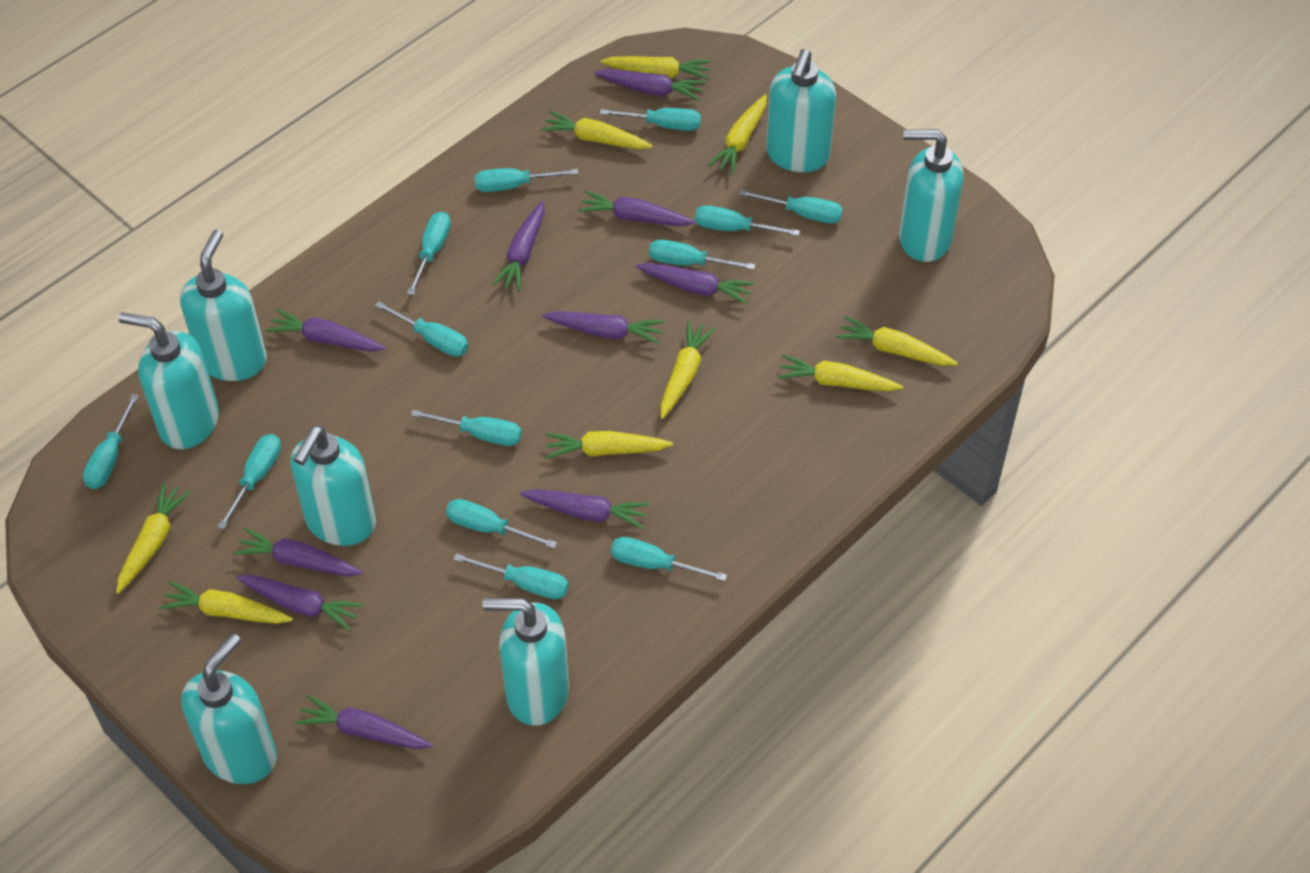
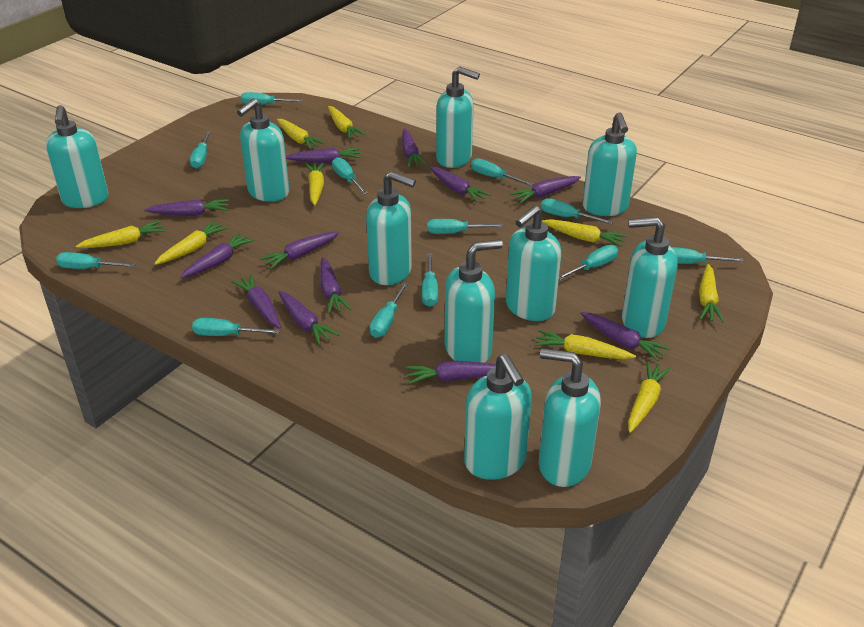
purple carrot: 10 -> 12
turquoise screwdriver: 13 -> 12
turquoise soap dispenser: 7 -> 10

